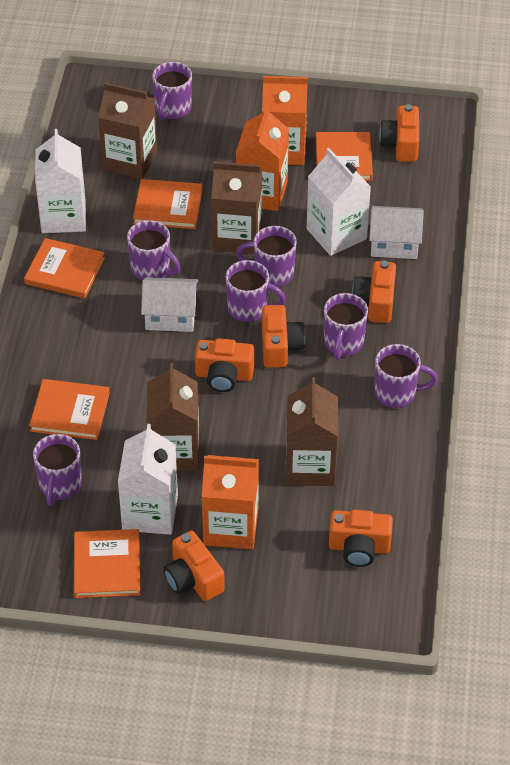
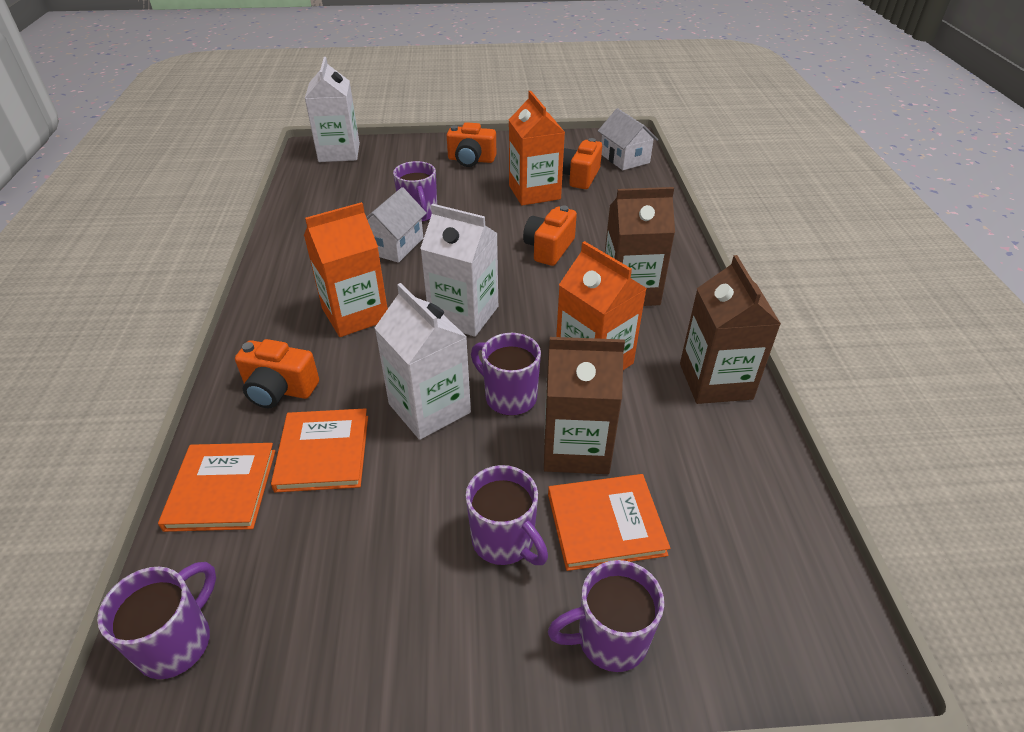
brown carton: 4 -> 3
orange book: 5 -> 3
orange camera: 6 -> 4
purple mug: 7 -> 5

